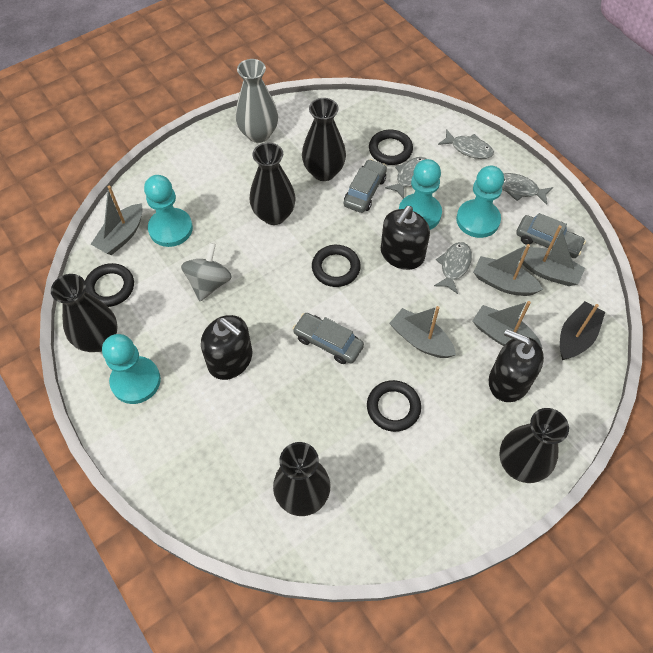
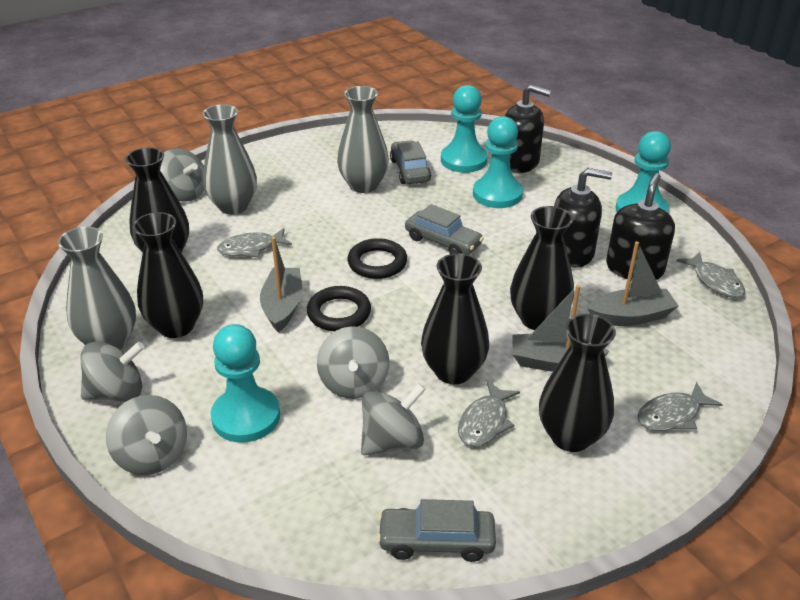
black boat: 1 -> 0
black ring: 4 -> 2
grey boat: 5 -> 3
grey spinning top: 1 -> 5
grey vase: 1 -> 3

